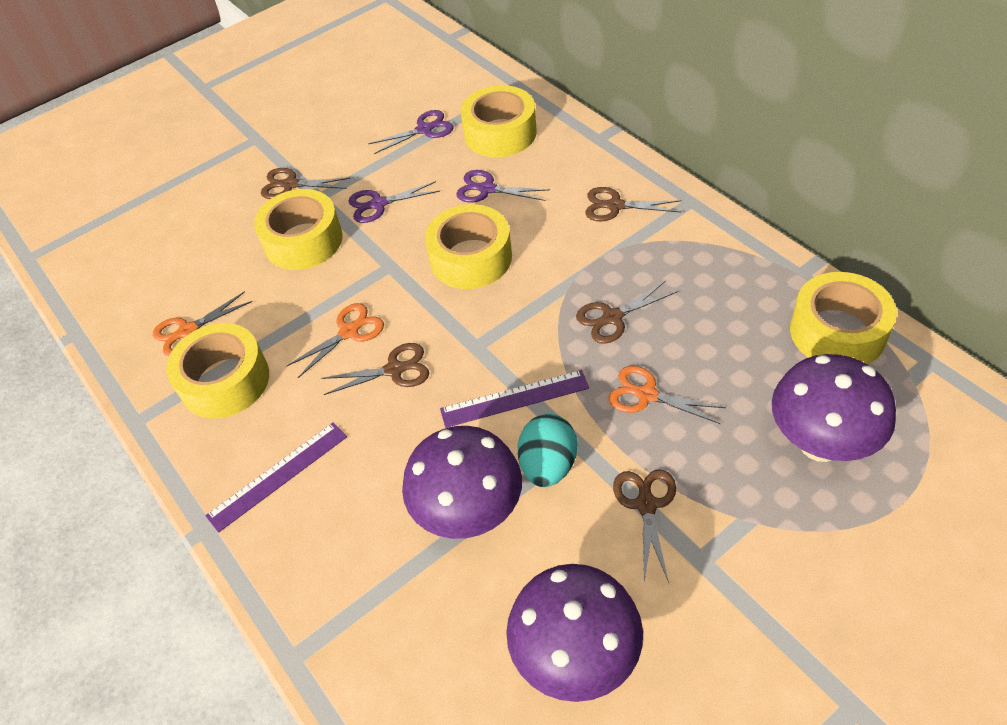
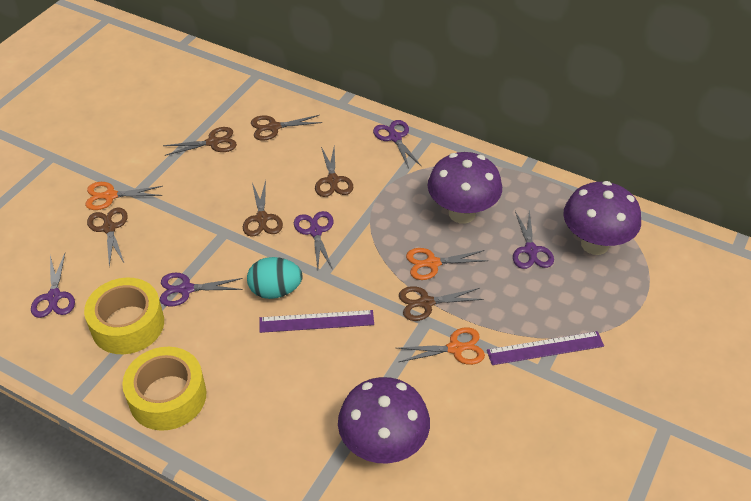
brown scissors: 5 -> 6
purple scissors: 3 -> 5
yellow tape: 5 -> 2

